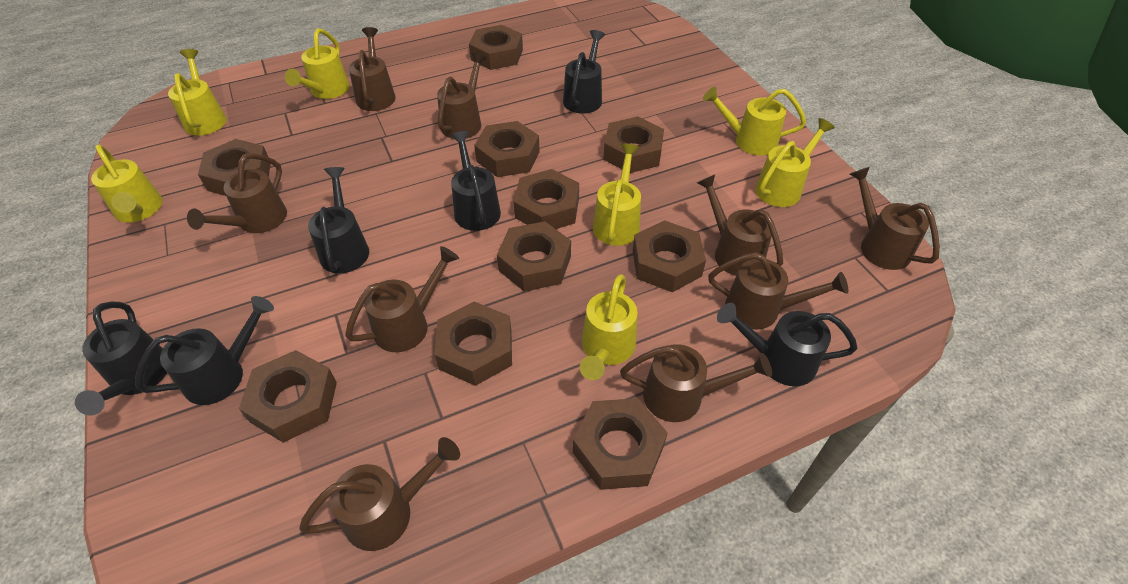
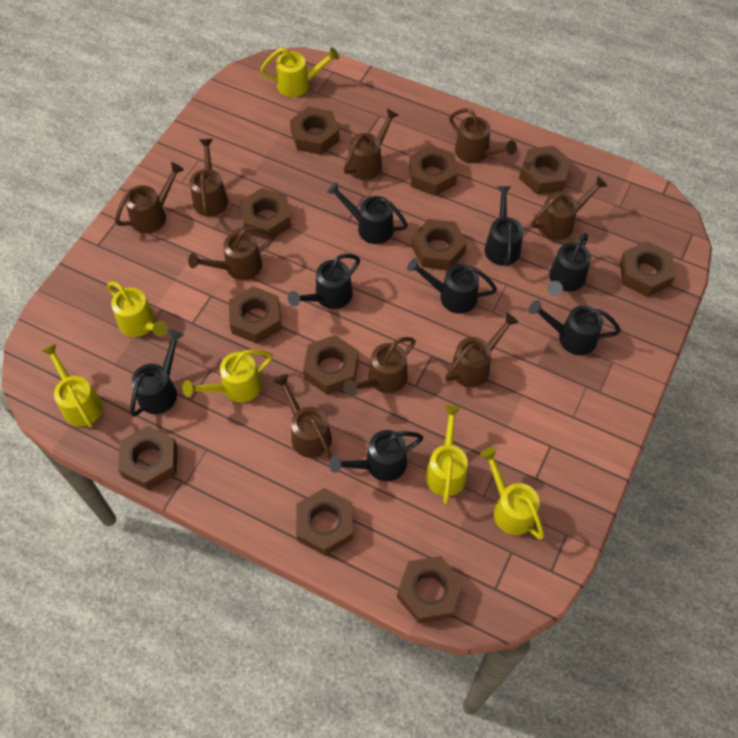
black watering can: 6 -> 8
brown nut: 10 -> 11
yellow watering can: 7 -> 6

